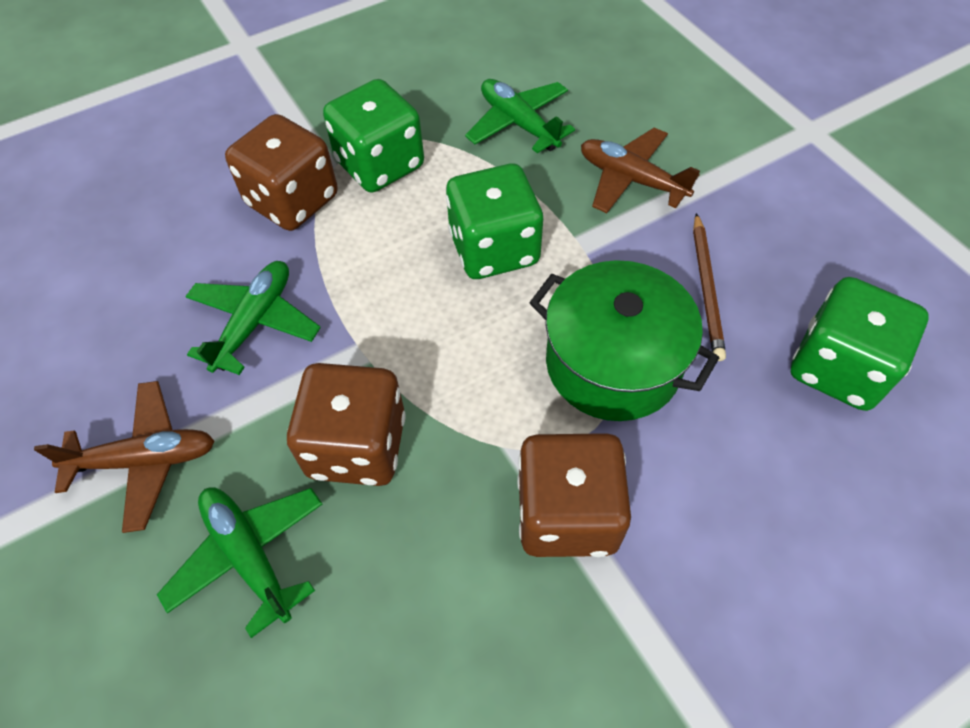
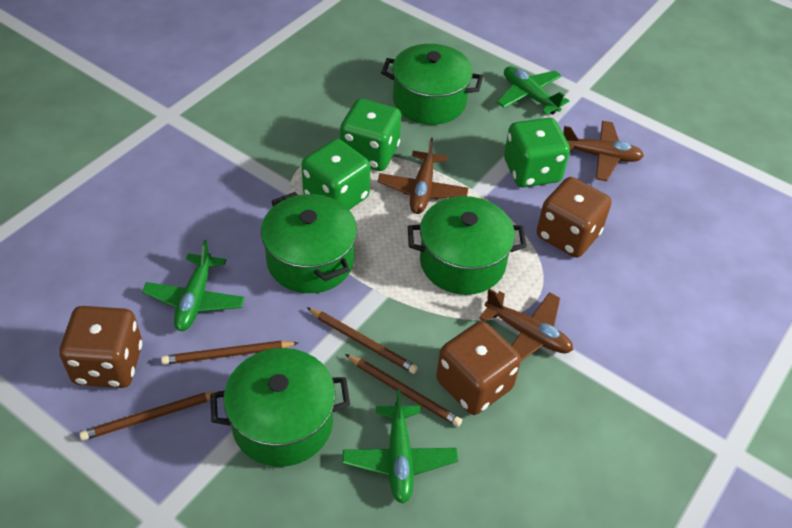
brown pencil: 1 -> 4
brown plane: 2 -> 3
green pot: 1 -> 4

